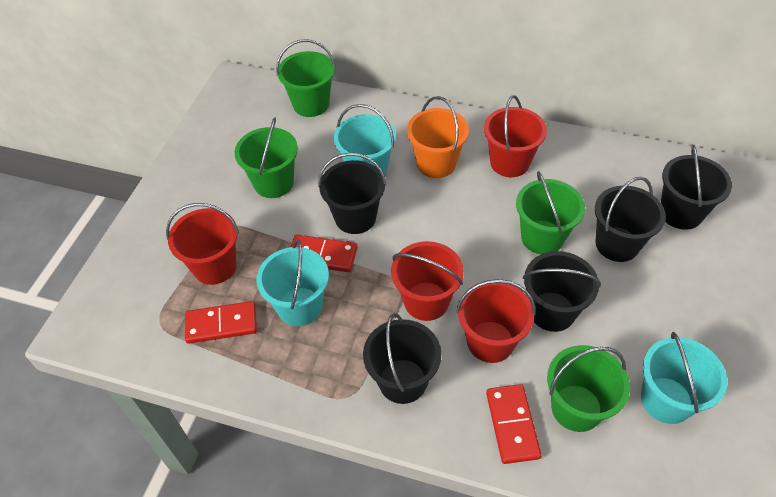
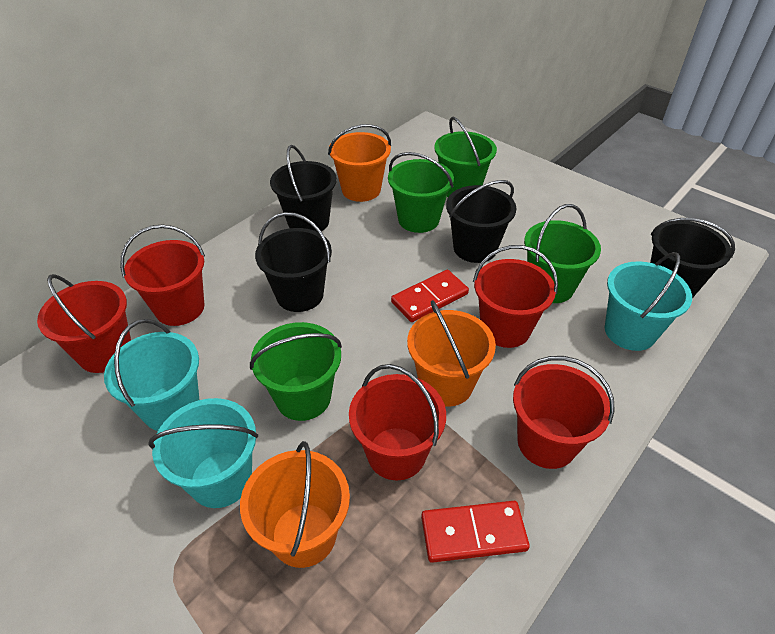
black bucket: 5 -> 4
orange bucket: 1 -> 3
red bucket: 4 -> 5
red domino: 3 -> 2

